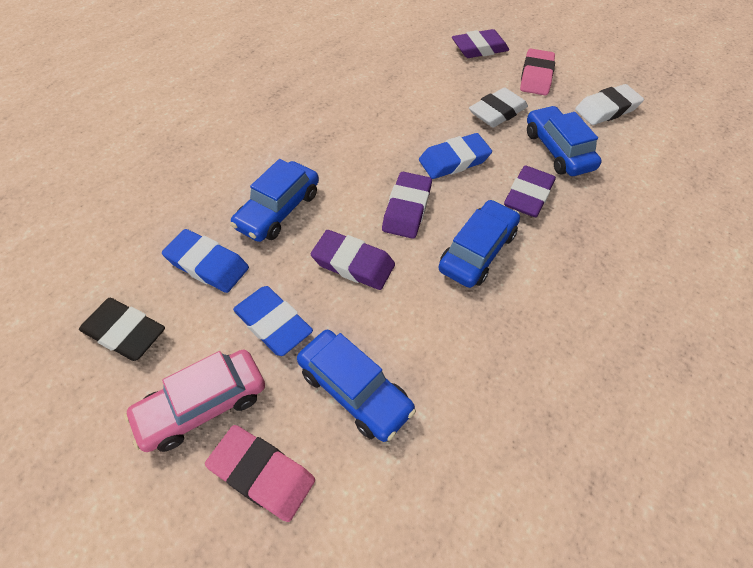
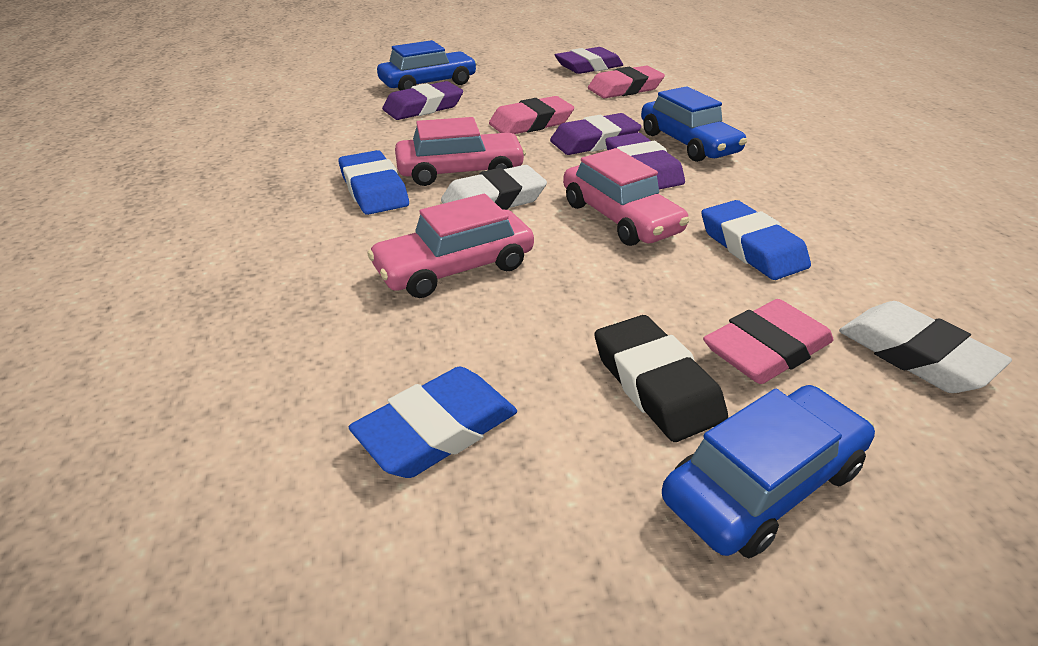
blue car: 4 -> 3
pink car: 1 -> 3
pink eraser: 2 -> 3

